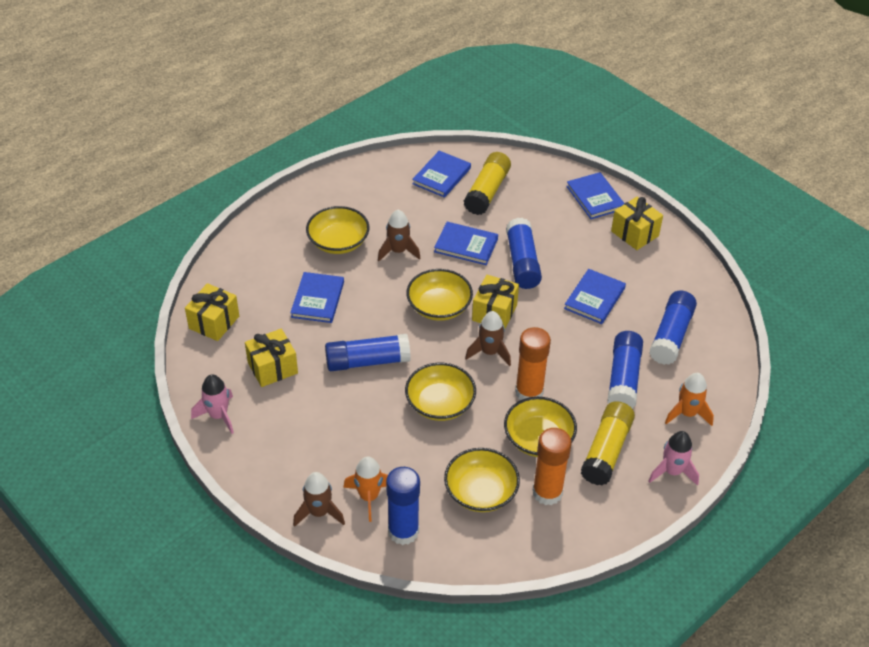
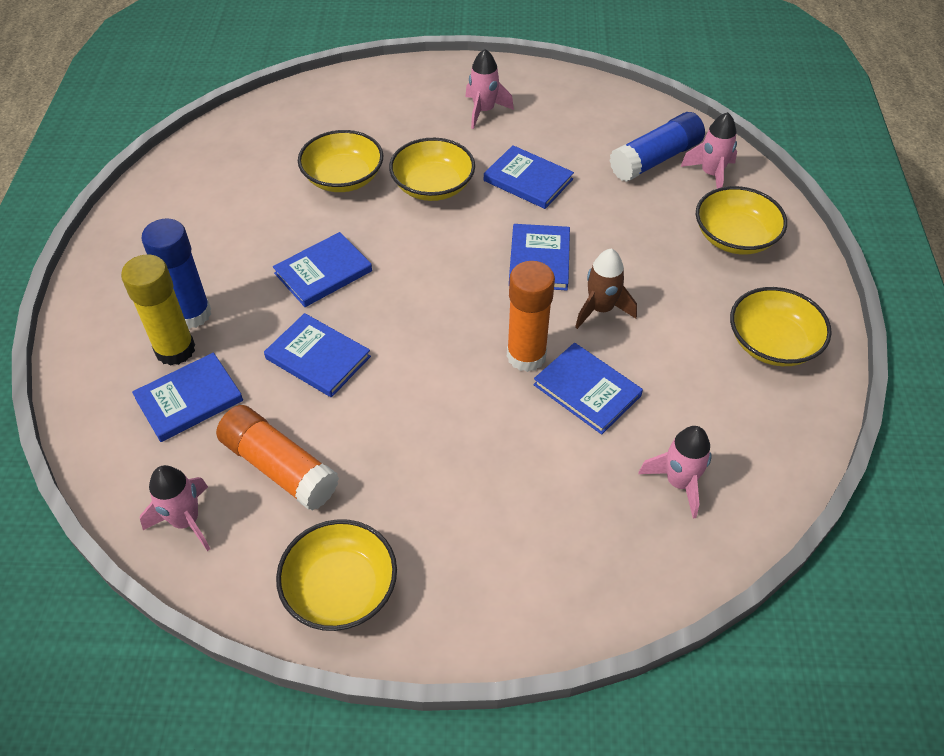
blue book: 5 -> 6
blue glue stick: 5 -> 2
brown rocket: 3 -> 1
orange rocket: 2 -> 0
pink rocket: 2 -> 4
yellow gift: 4 -> 0
yellow glue stick: 2 -> 1

